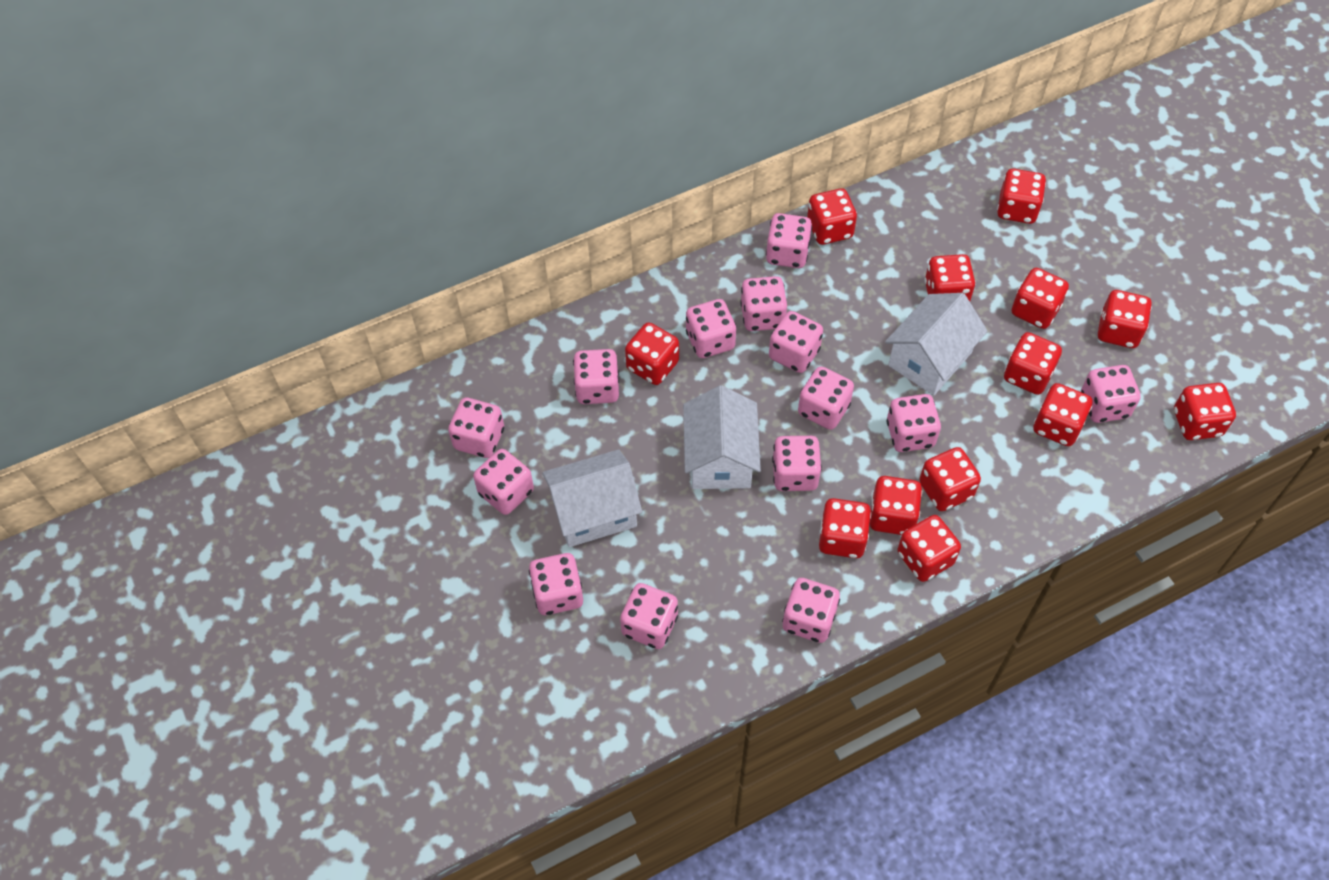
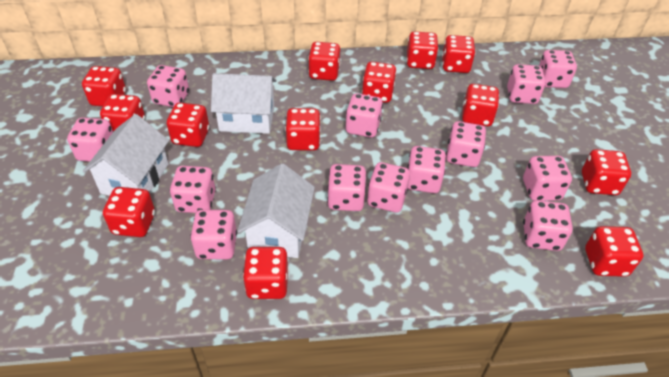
pink dice: 14 -> 13

